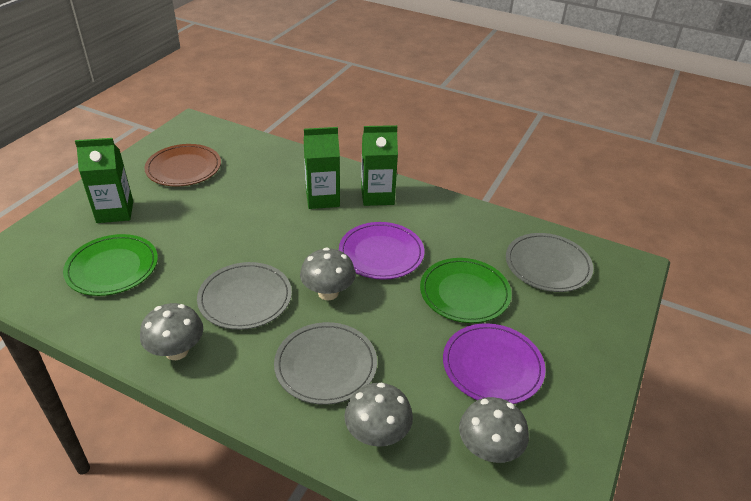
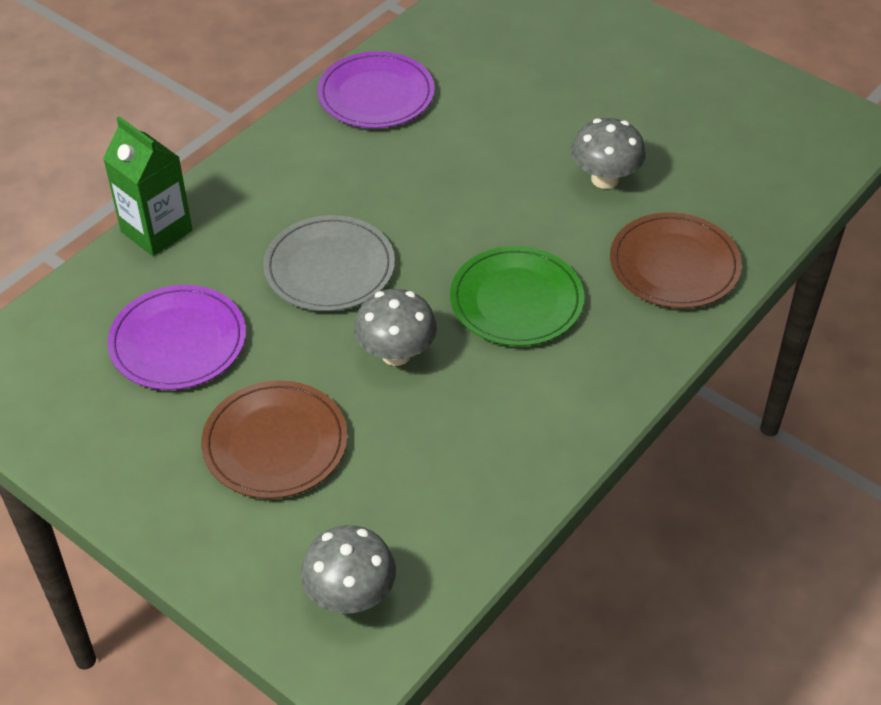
brown plate: 1 -> 2
green carton: 3 -> 1
green plate: 2 -> 1
grey mushroom: 4 -> 3
grey plate: 3 -> 1

